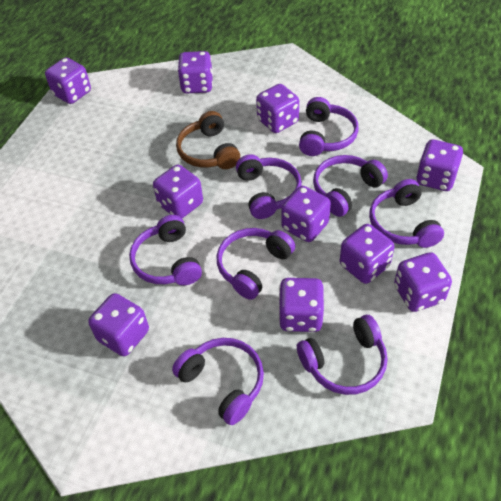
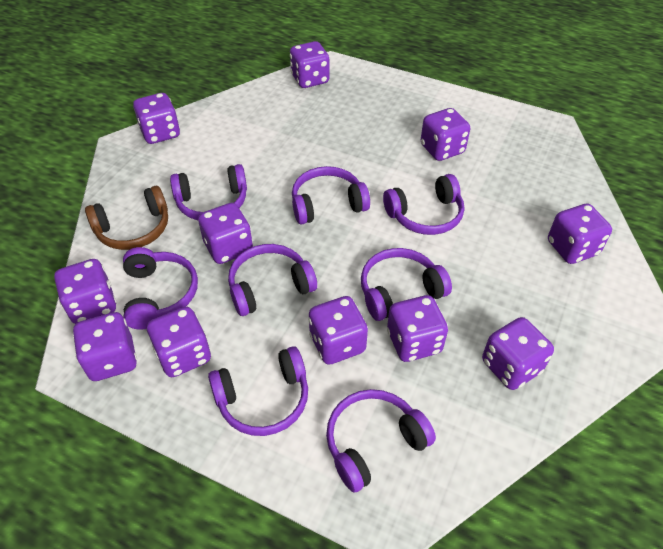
purple dice: 10 -> 11

